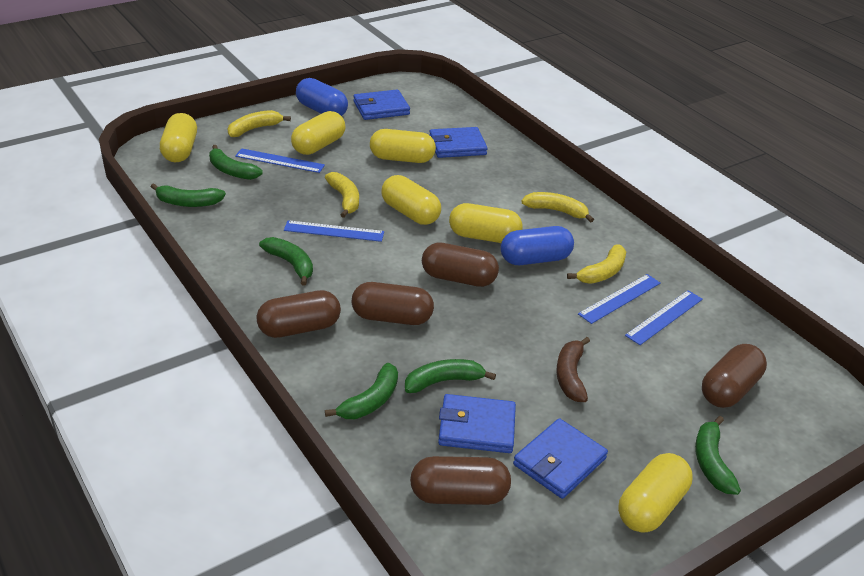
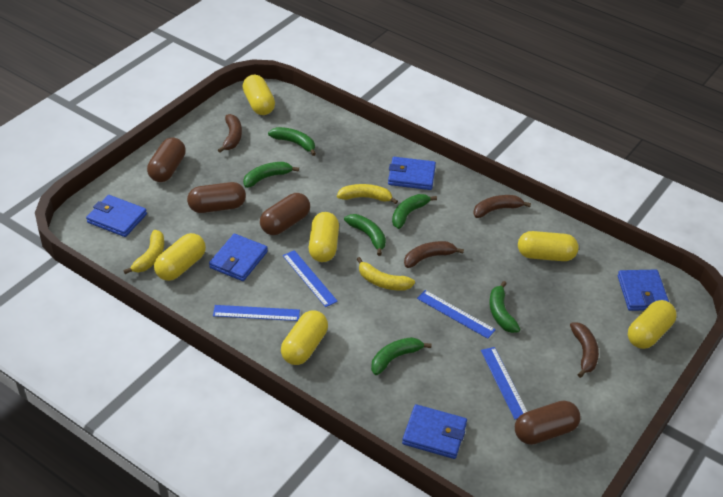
blue capsule: 2 -> 0
blue wallet: 4 -> 5
brown banana: 1 -> 4
brown capsule: 5 -> 4
yellow banana: 4 -> 3

